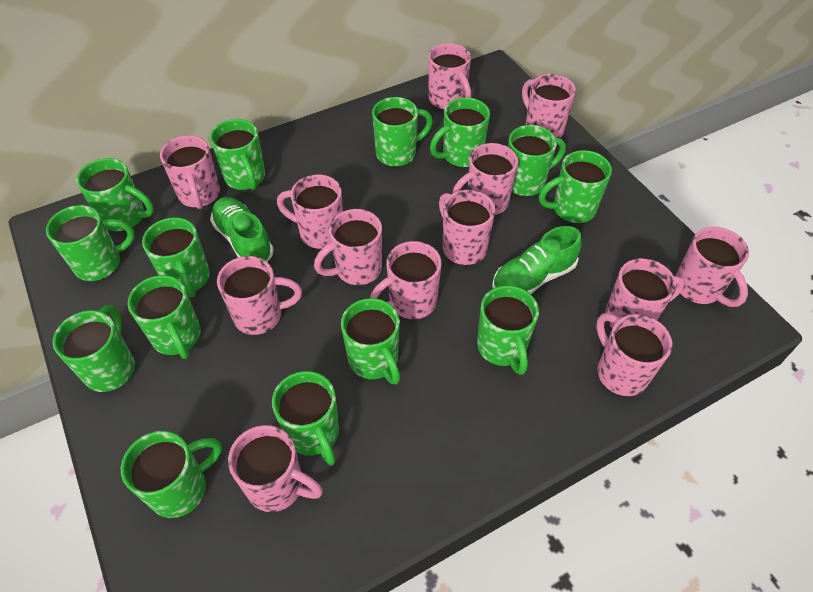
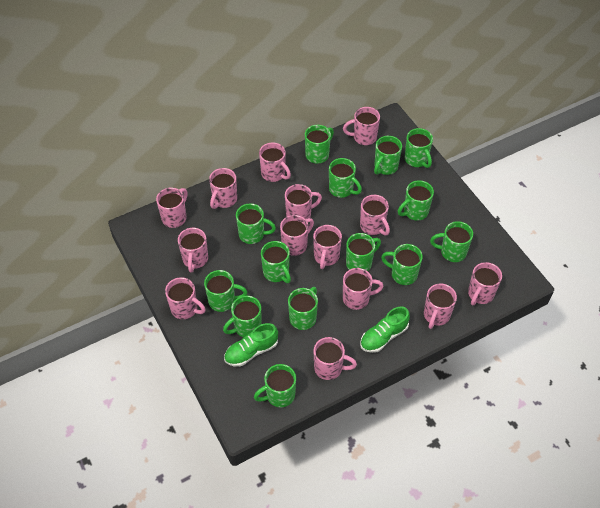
pink mug: 13 -> 14

